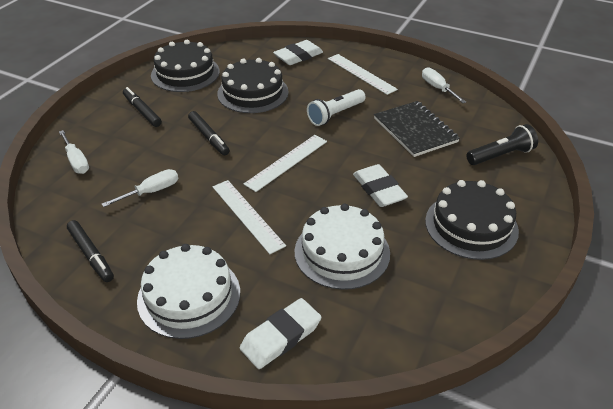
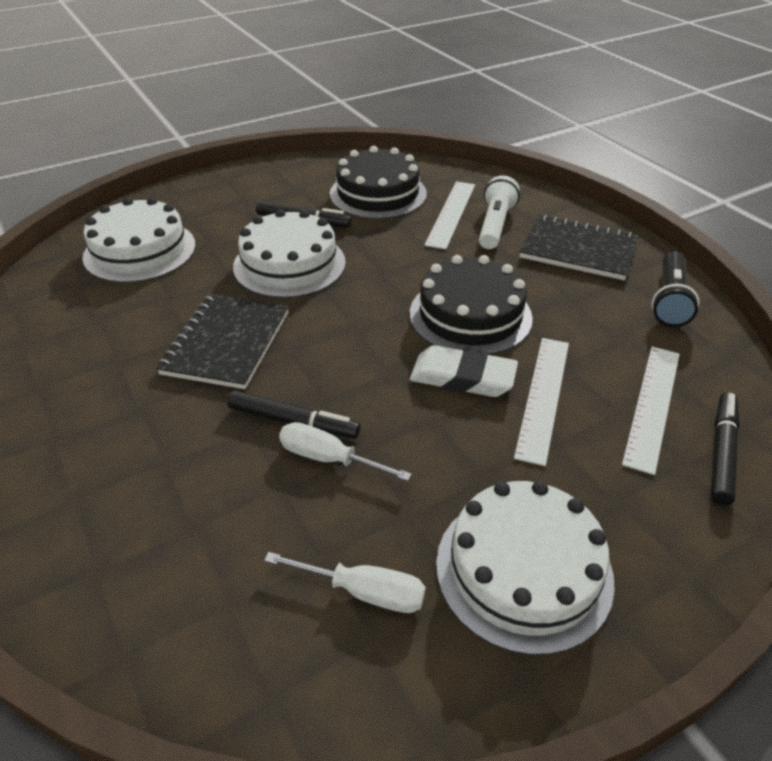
black cake: 3 -> 2
black notebook: 1 -> 2
white cake: 2 -> 3
white eraser: 3 -> 1
white screwdriver: 3 -> 2

